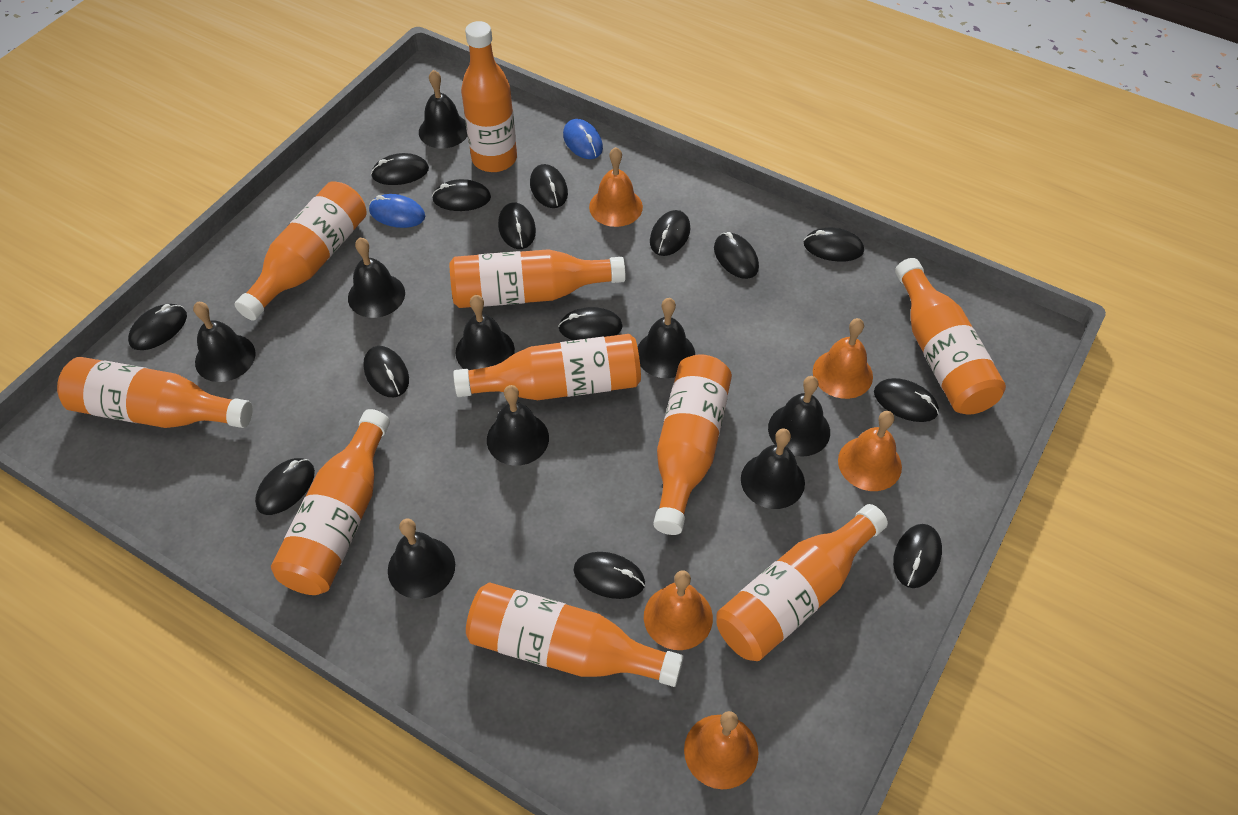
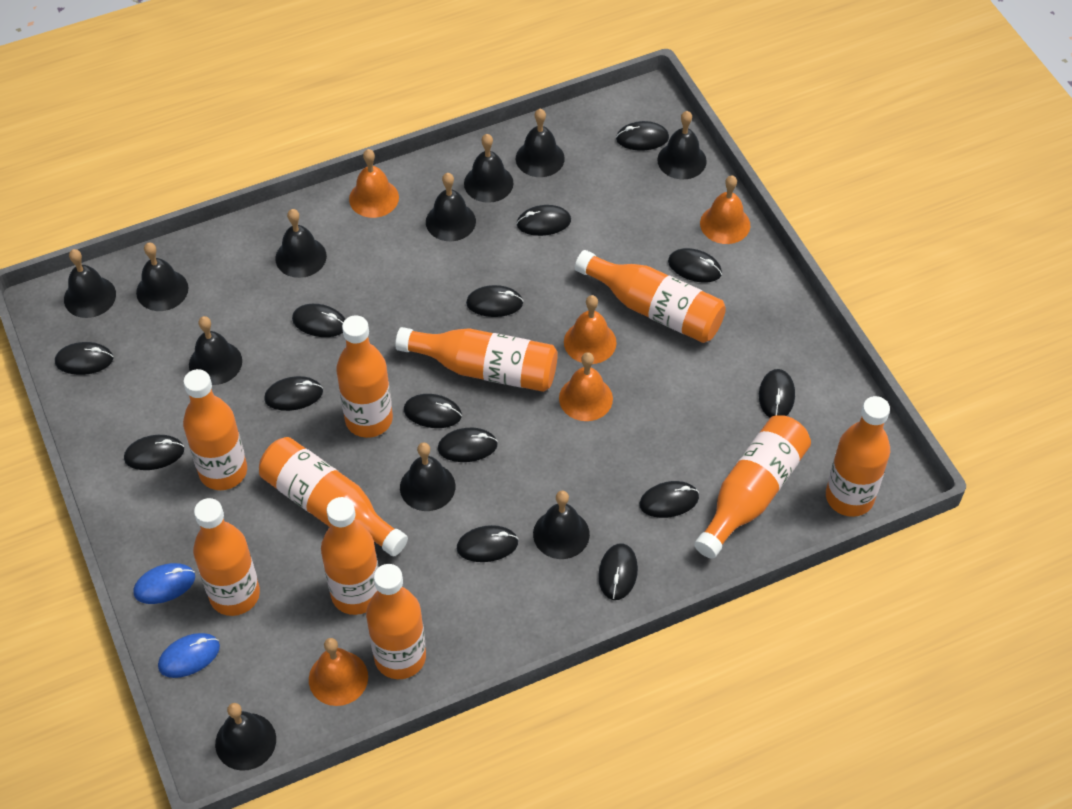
black bell: 9 -> 11

